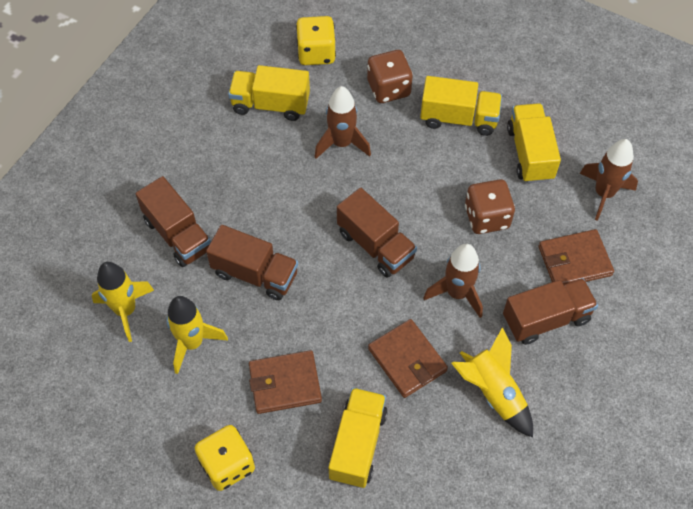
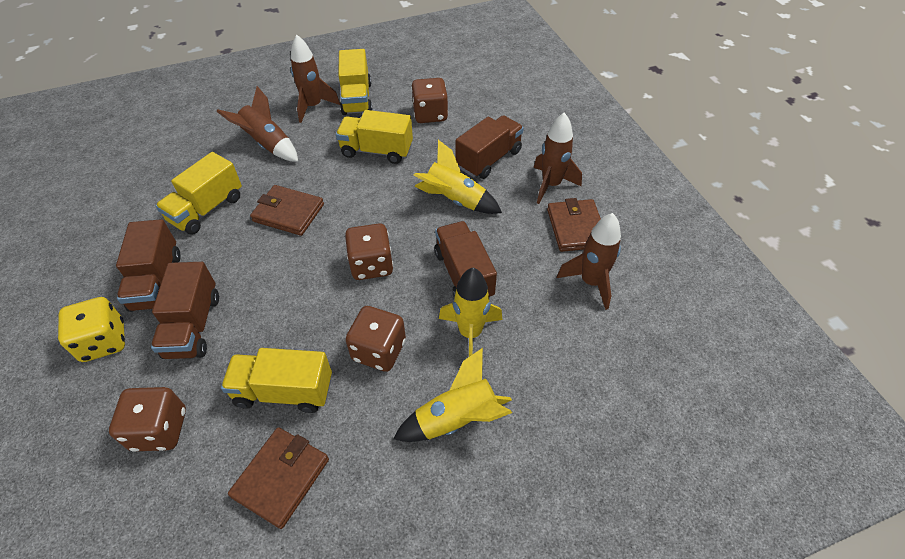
brown dice: 2 -> 4
brown rocket: 3 -> 4
yellow dice: 2 -> 1

